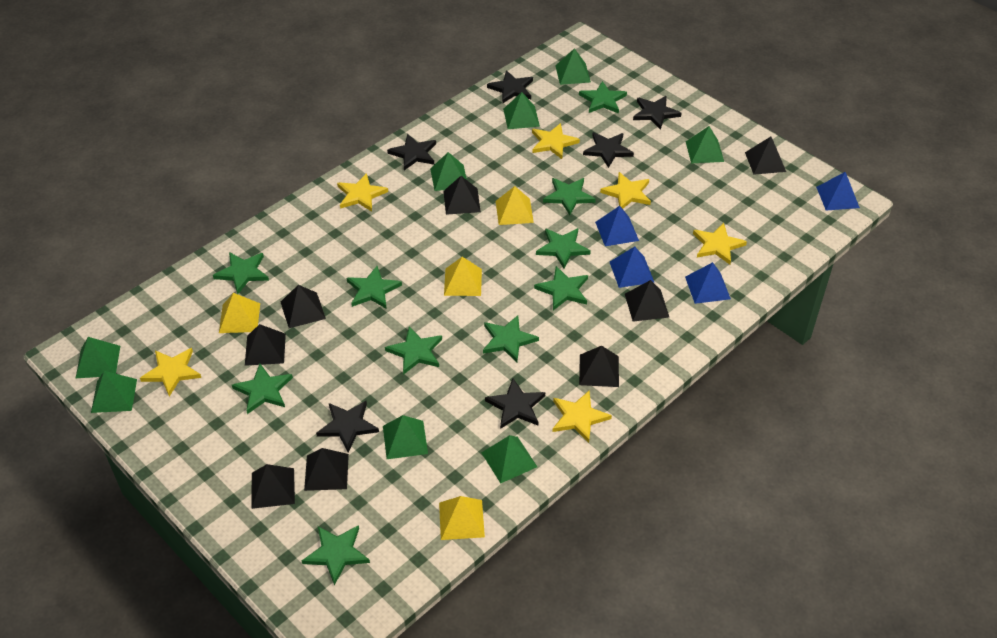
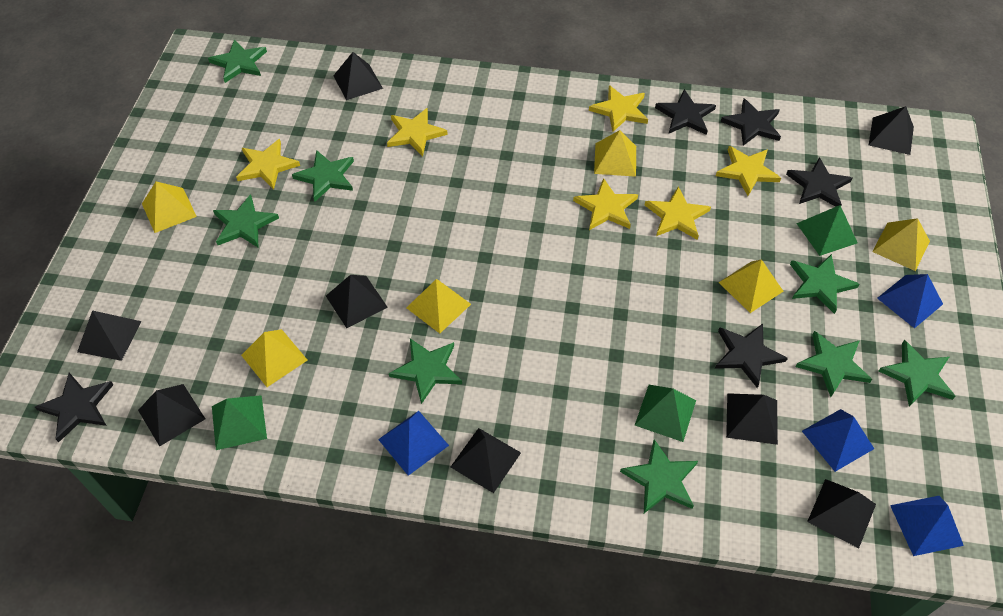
black star: 6 -> 5
green pyramid: 8 -> 3
green star: 10 -> 8
yellow pyramid: 4 -> 6

